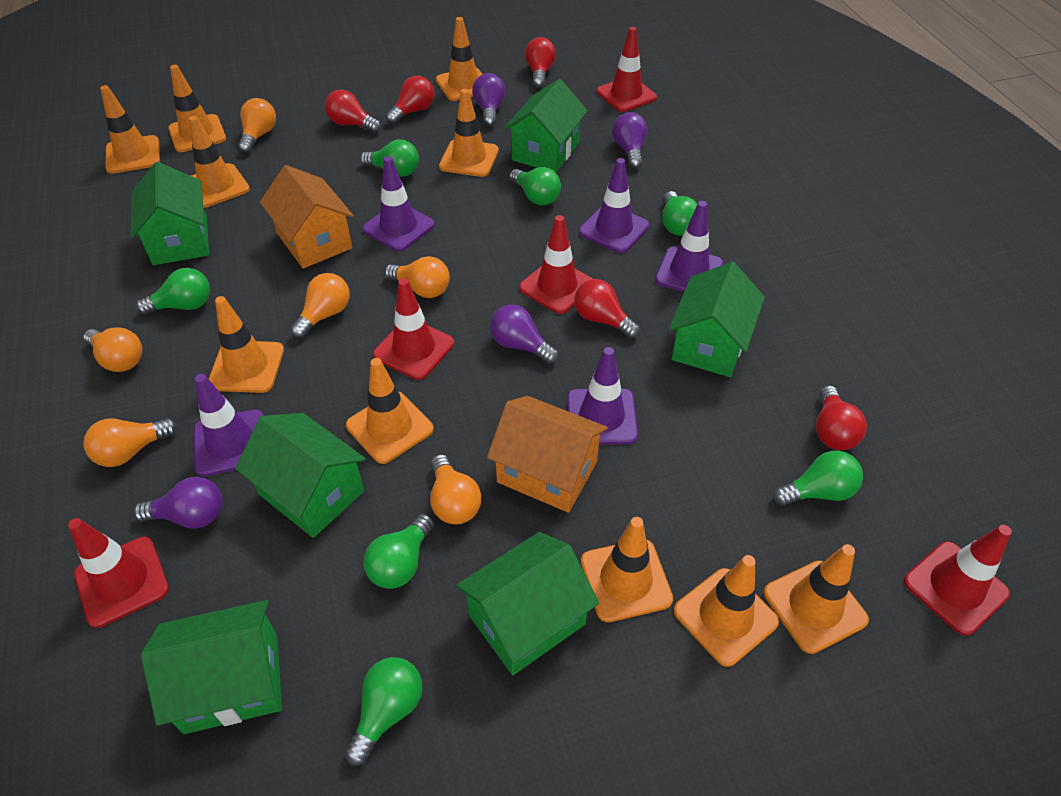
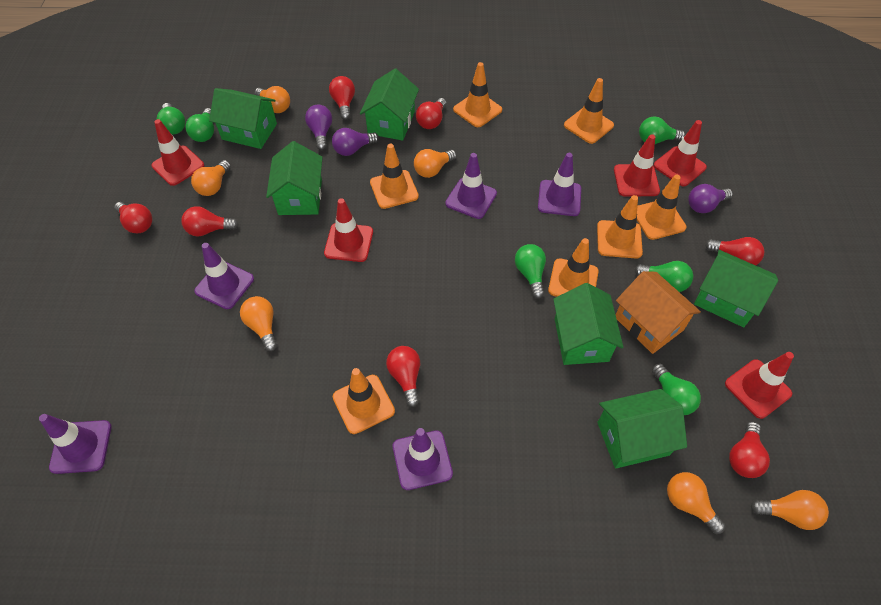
green light bulb: 7 -> 6
orange house: 2 -> 1
orange traffic cone: 10 -> 7
purple light bulb: 4 -> 3
red light bulb: 5 -> 7

